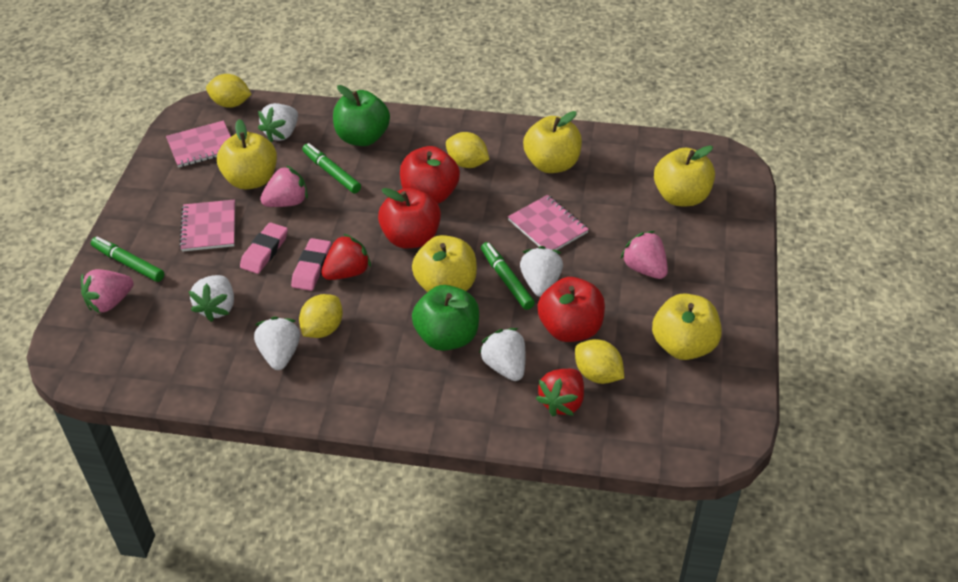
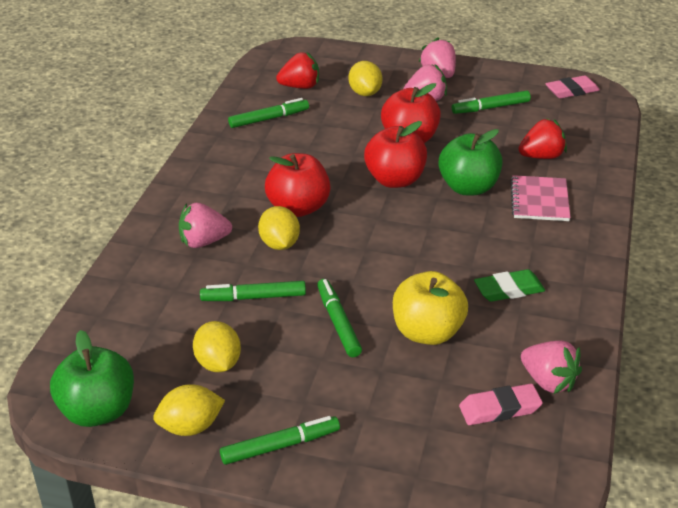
green eraser: 0 -> 1
green marker: 3 -> 5
pink notebook: 3 -> 1
pink strawberry: 3 -> 4
white strawberry: 5 -> 0
yellow apple: 5 -> 1

